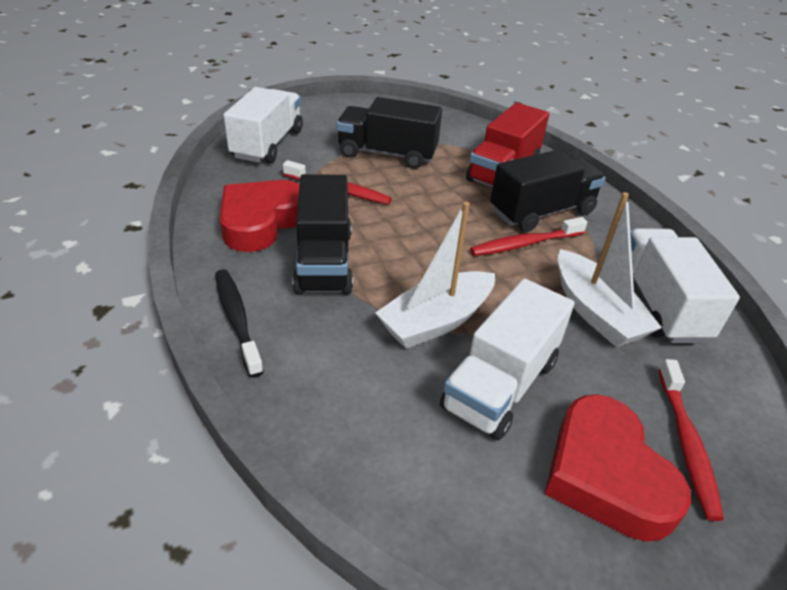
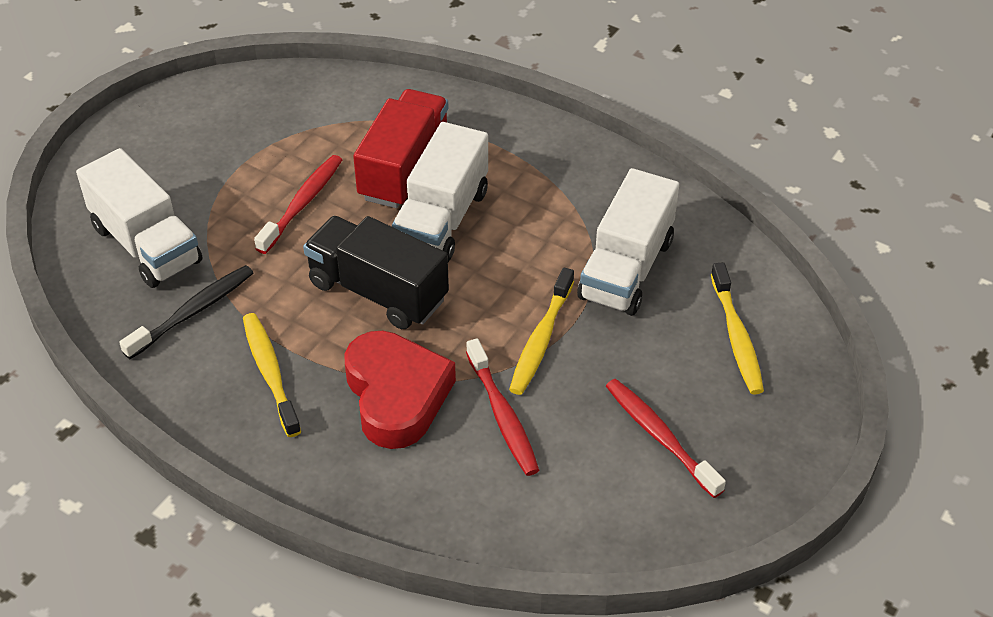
black truck: 3 -> 1
red heart: 2 -> 1
white boat: 2 -> 0
yellow toothbrush: 0 -> 3

